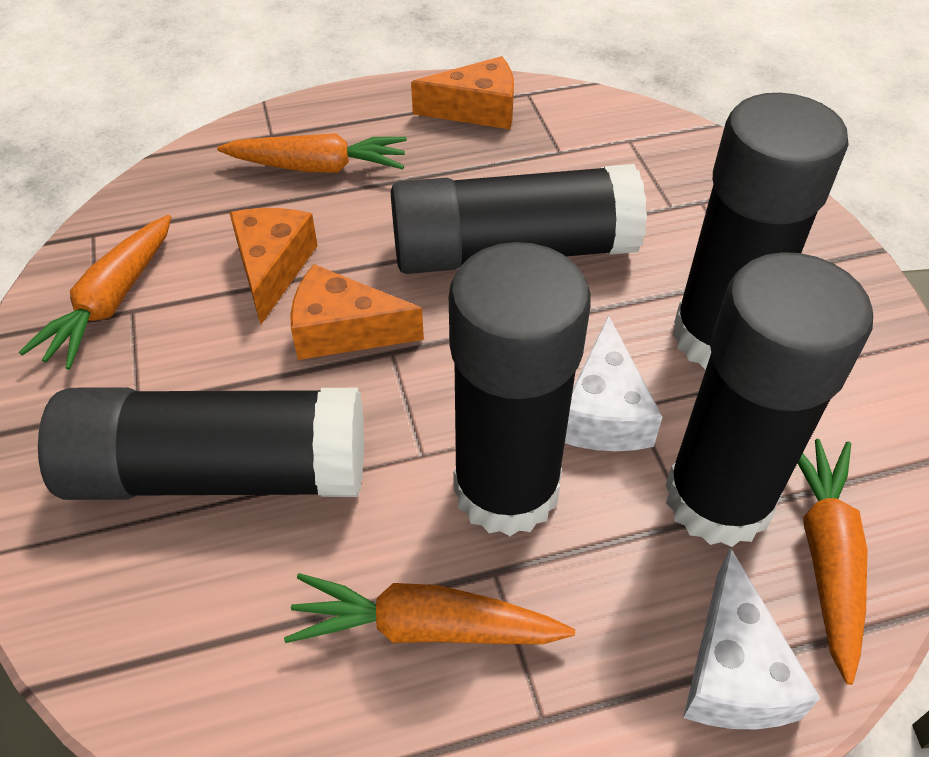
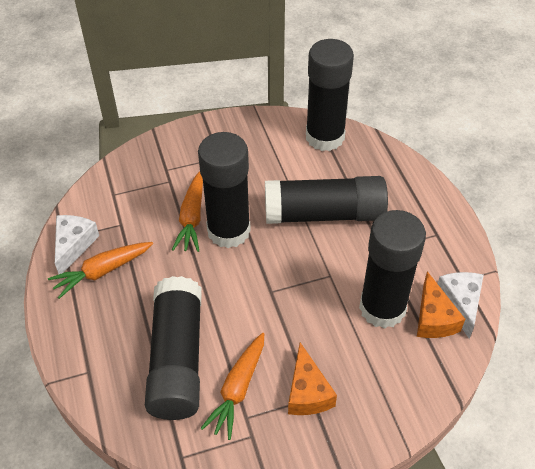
orange carrot: 4 -> 3
orange cheese: 3 -> 2

